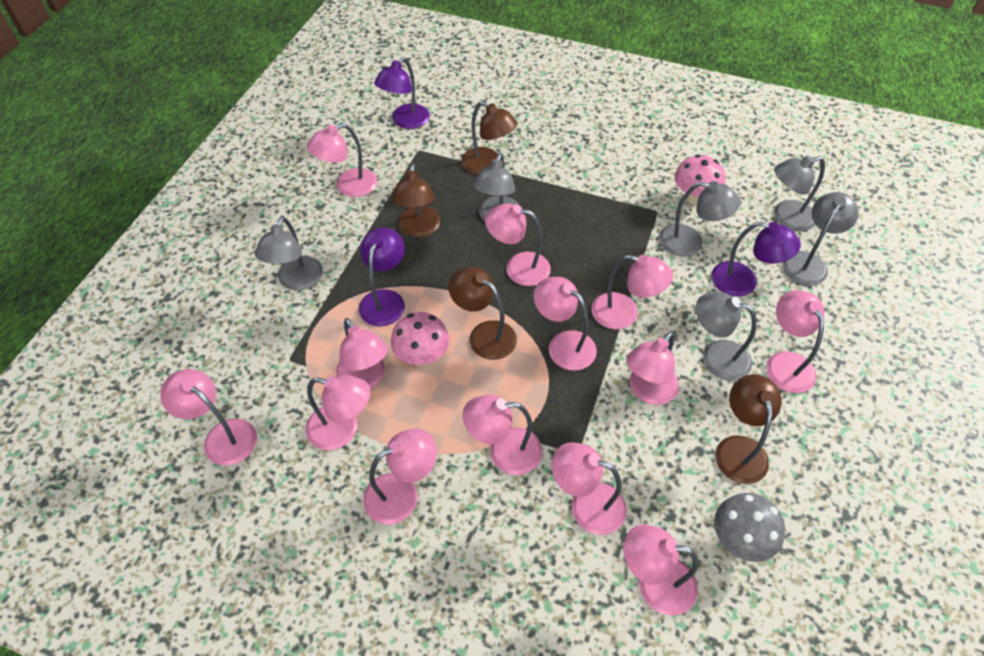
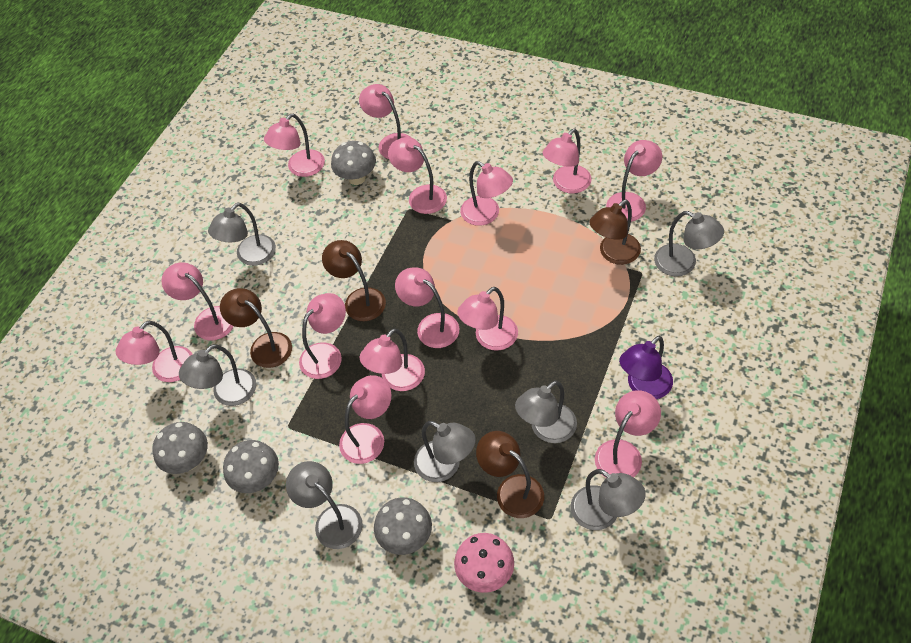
grey lamp: 6 -> 7
grey mushroom: 1 -> 4
pink lamp: 13 -> 14
pink mushroom: 2 -> 1
purple lamp: 3 -> 1

